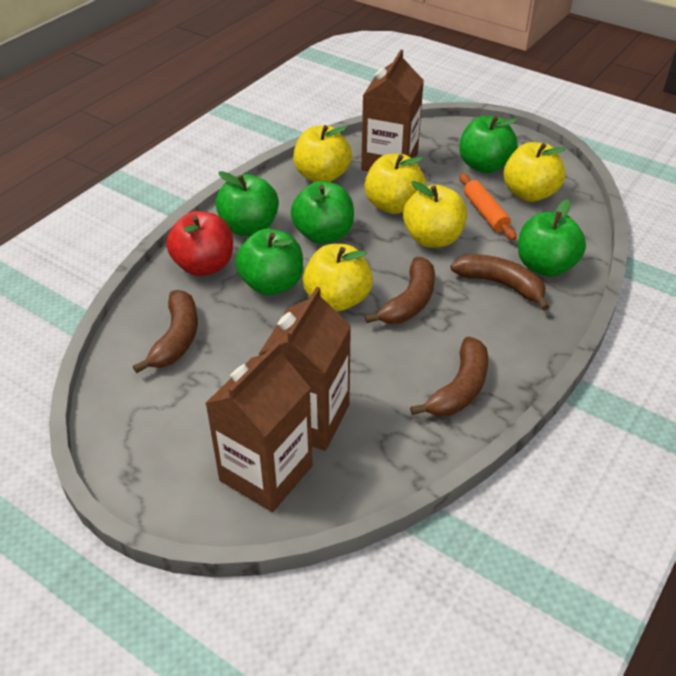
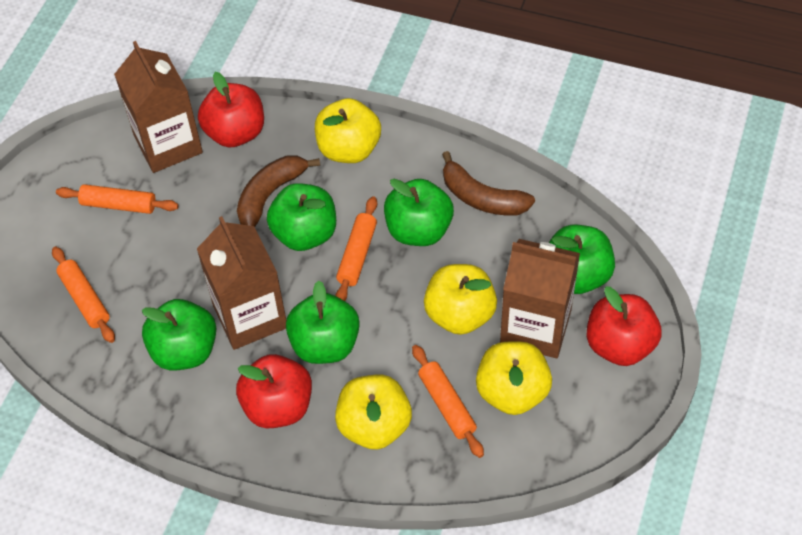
brown banana: 4 -> 2
orange rolling pin: 1 -> 4
red apple: 1 -> 3
yellow apple: 5 -> 4

